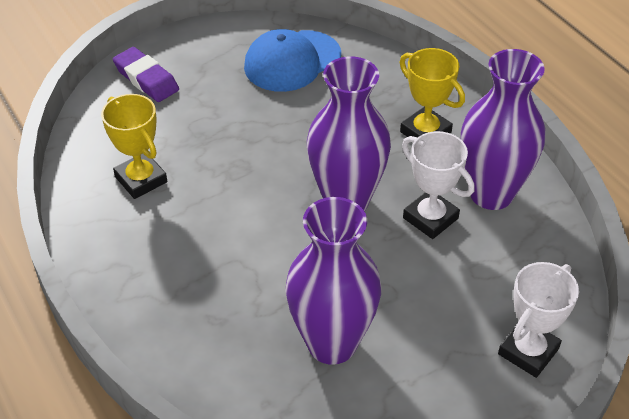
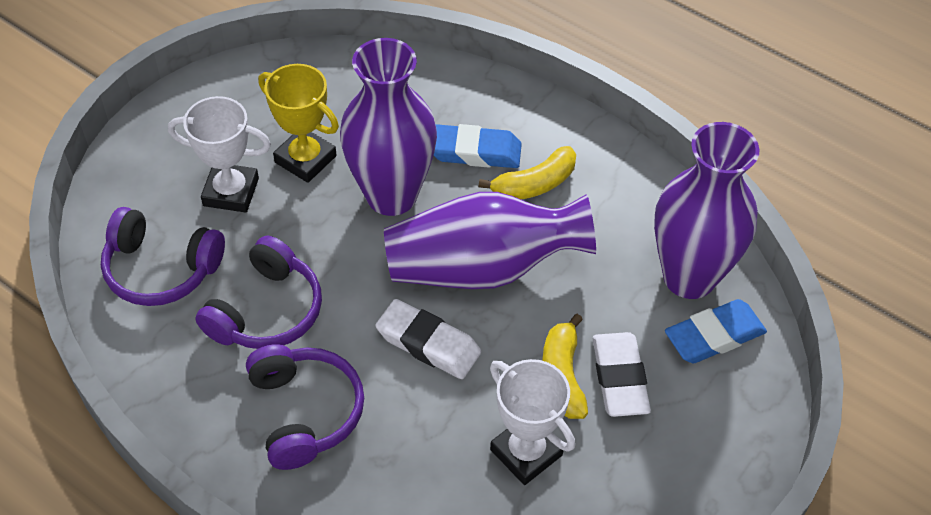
blue cap: 1 -> 0
blue eraser: 0 -> 2
purple eraser: 1 -> 0
purple headphones: 0 -> 3
white eraser: 0 -> 2
yellow banana: 0 -> 2
yellow trophy: 2 -> 1

